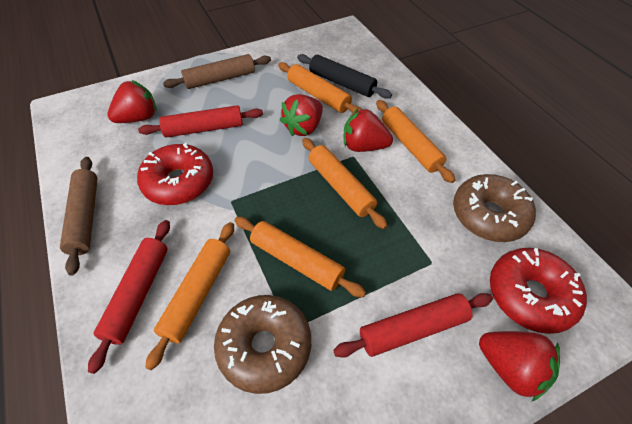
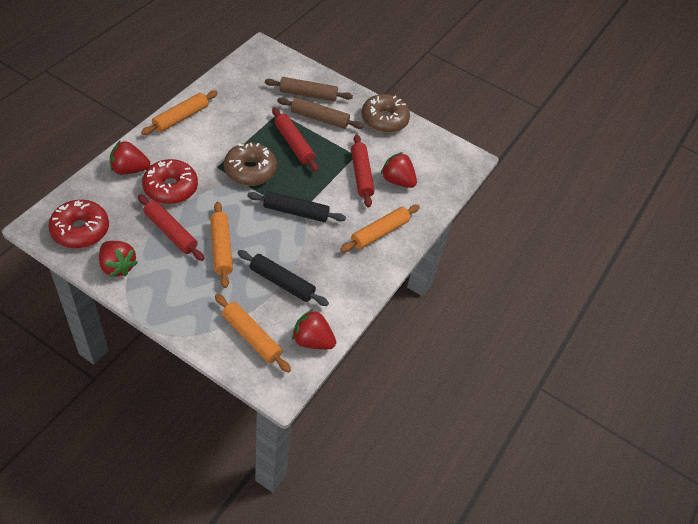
black rolling pin: 1 -> 2
orange rolling pin: 5 -> 4

